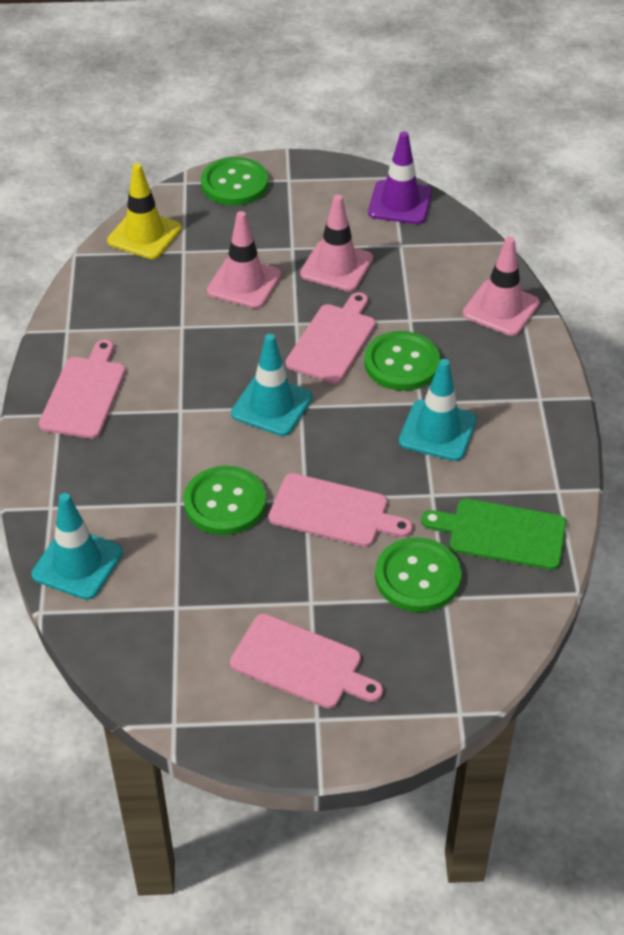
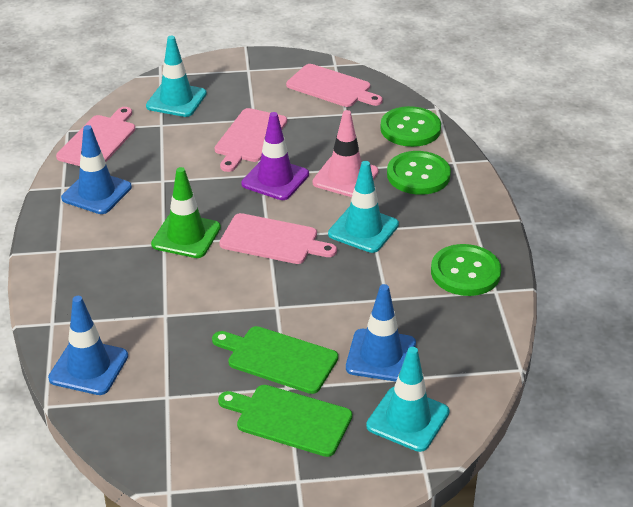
blue traffic cone: 0 -> 3
green button: 4 -> 3
green cutting board: 1 -> 2
green traffic cone: 0 -> 1
pink traffic cone: 3 -> 1
yellow traffic cone: 1 -> 0

